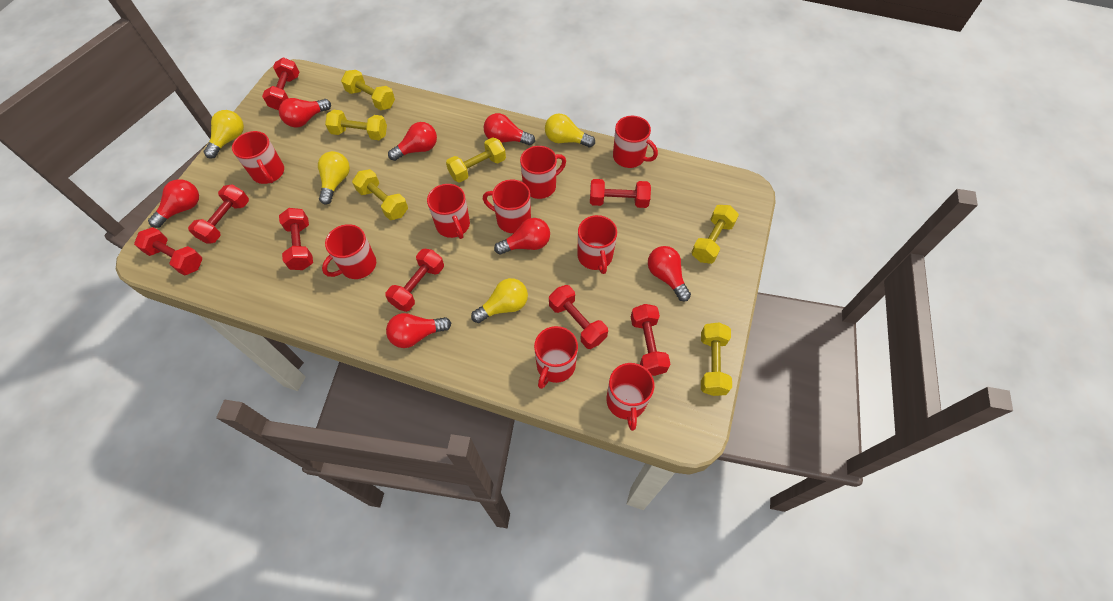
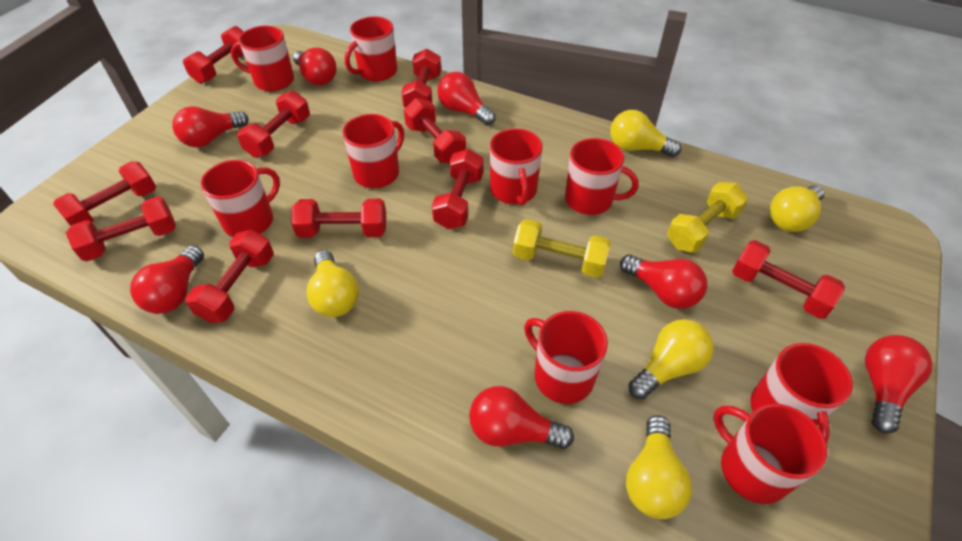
red dumbbell: 8 -> 10
yellow dumbbell: 6 -> 2
yellow light bulb: 4 -> 5

